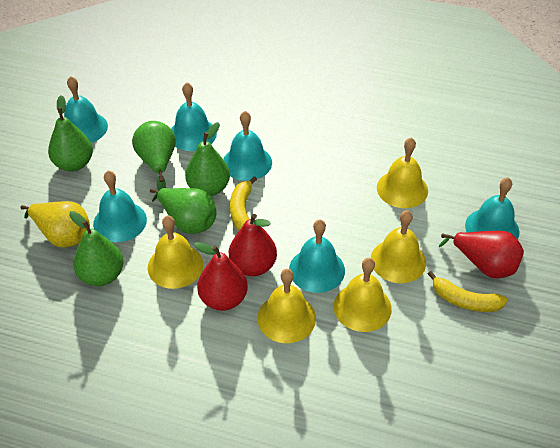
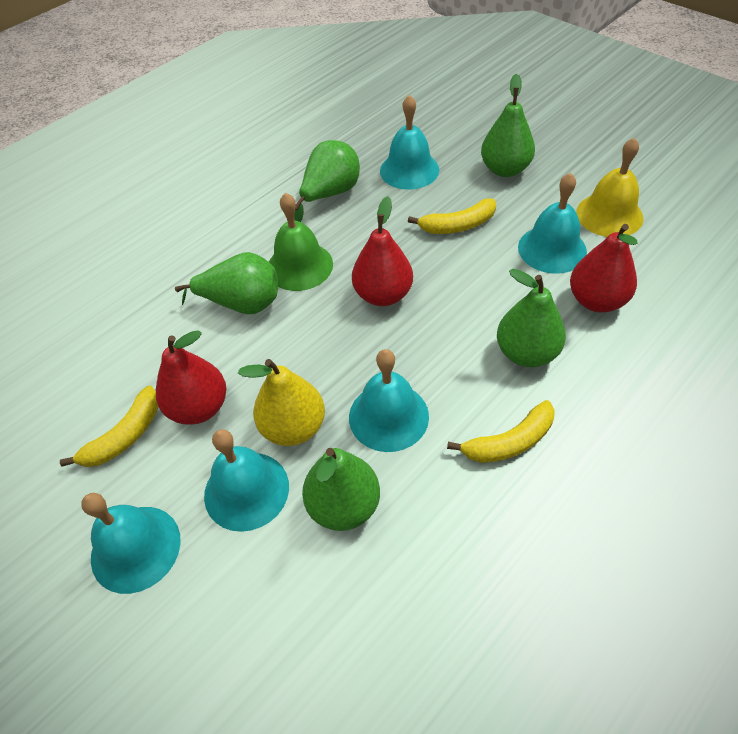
green bell: 0 -> 1
turquoise bell: 6 -> 5
yellow banana: 2 -> 3
yellow bell: 5 -> 1

